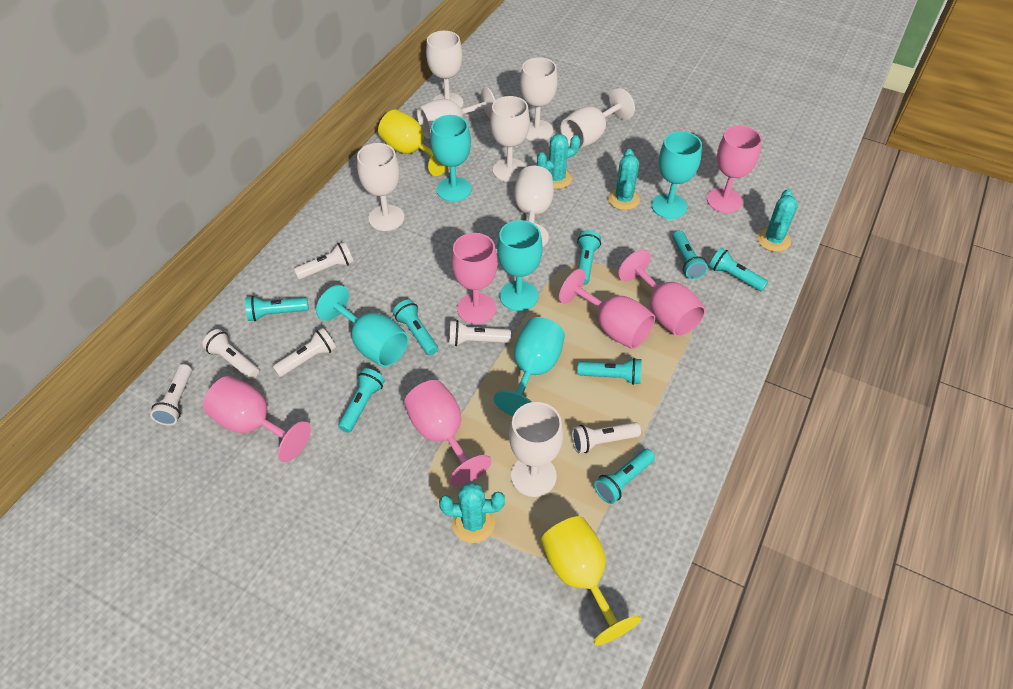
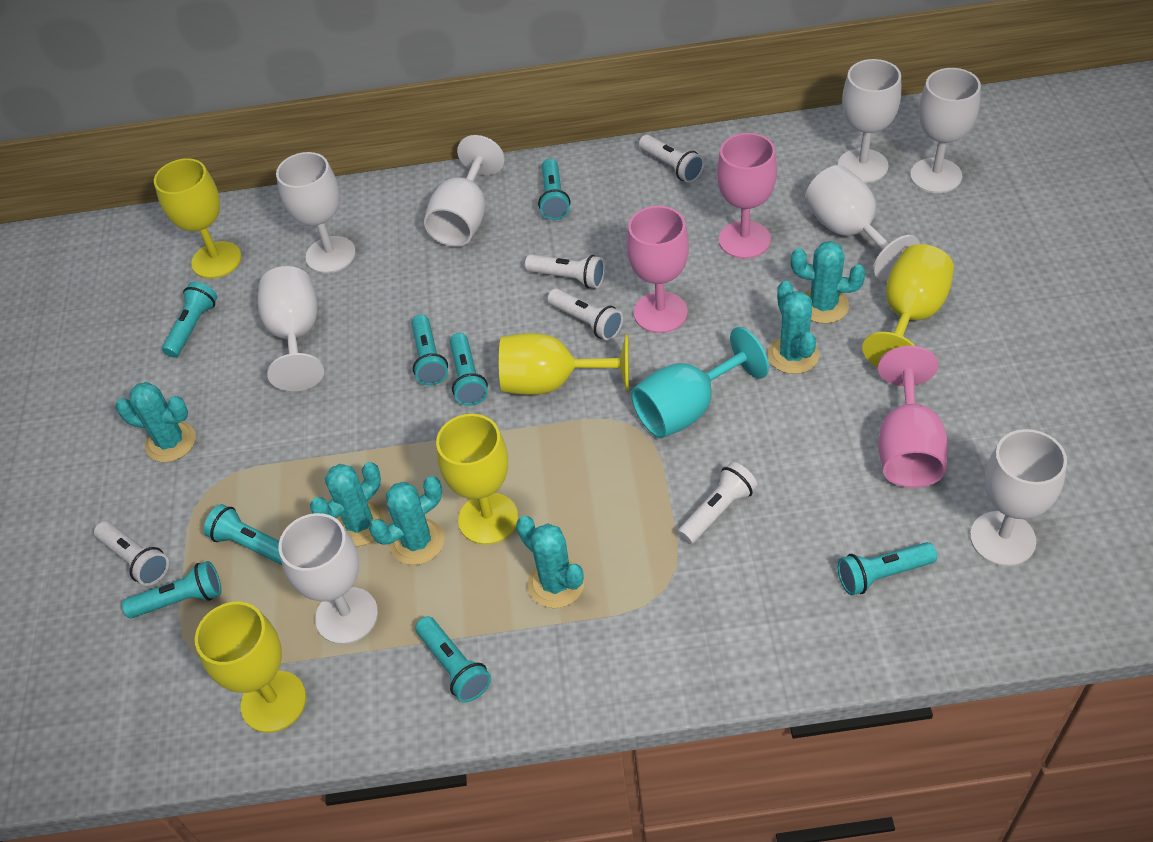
pink goblet: 6 -> 3
turquoise cactus: 4 -> 6
turquoise goblet: 5 -> 1
white flashlight: 6 -> 5
yellow goblet: 2 -> 5

